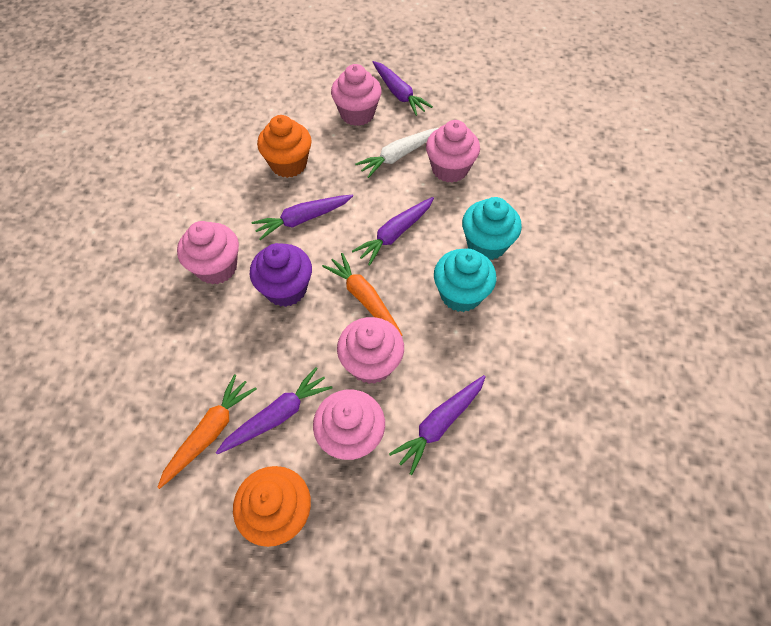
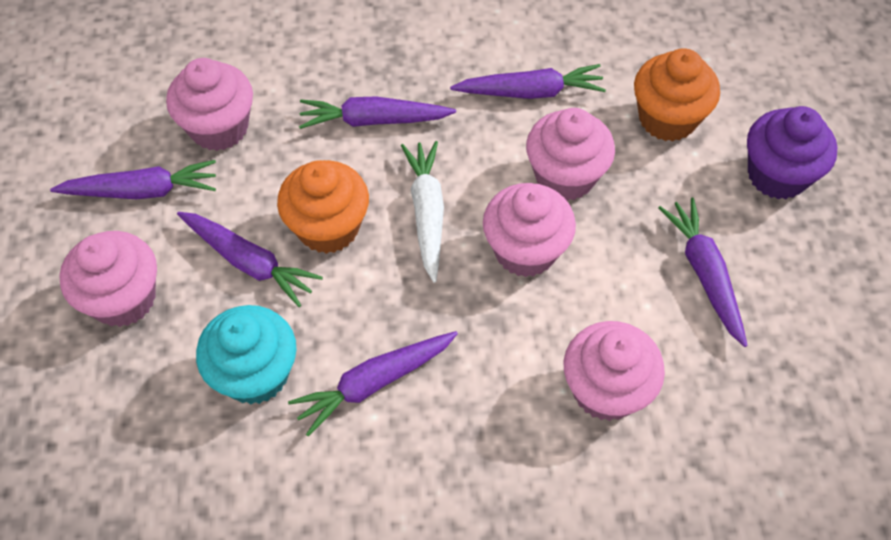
orange carrot: 2 -> 0
purple carrot: 5 -> 6
turquoise cupcake: 2 -> 1

